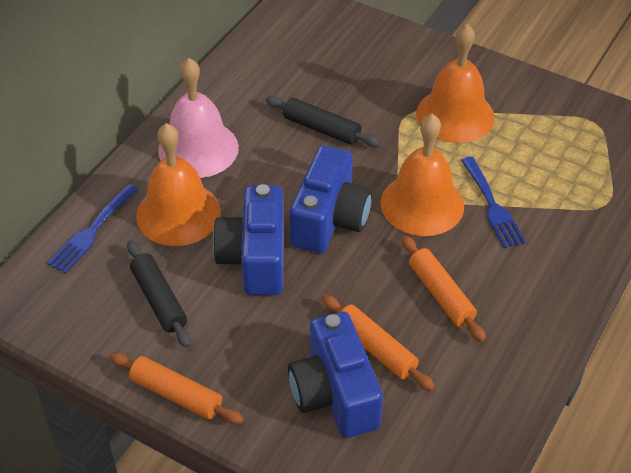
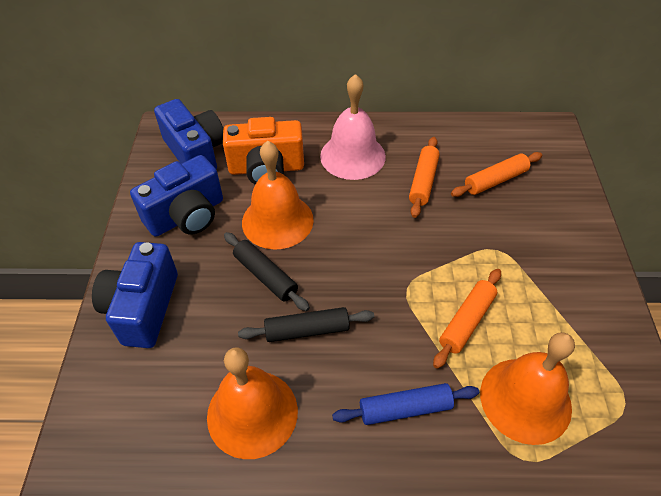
blue fork: 2 -> 0
blue rolling pin: 0 -> 1
orange camera: 0 -> 1

